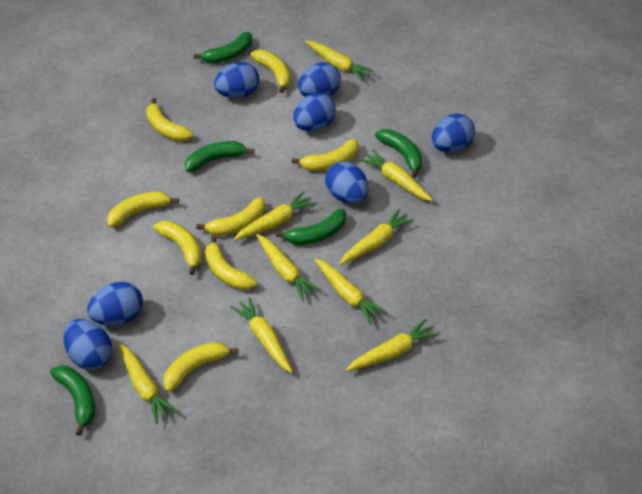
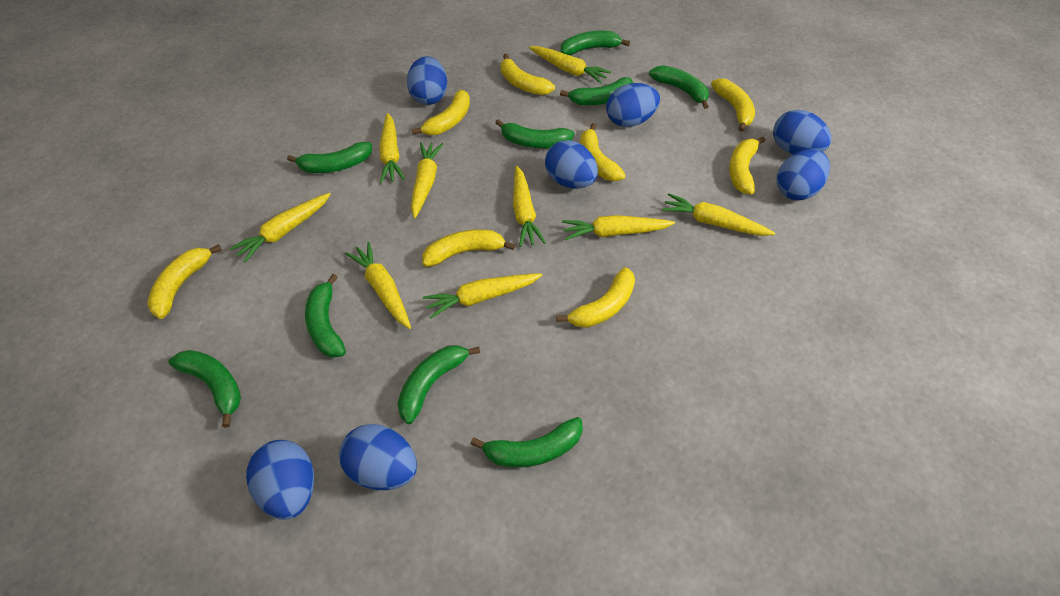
green banana: 5 -> 9

